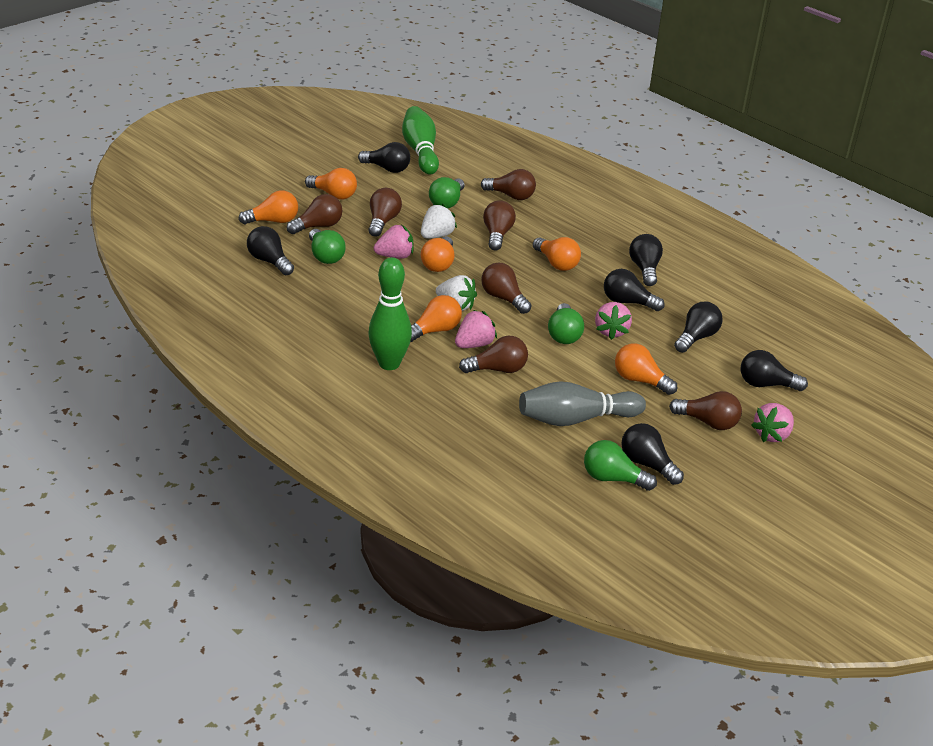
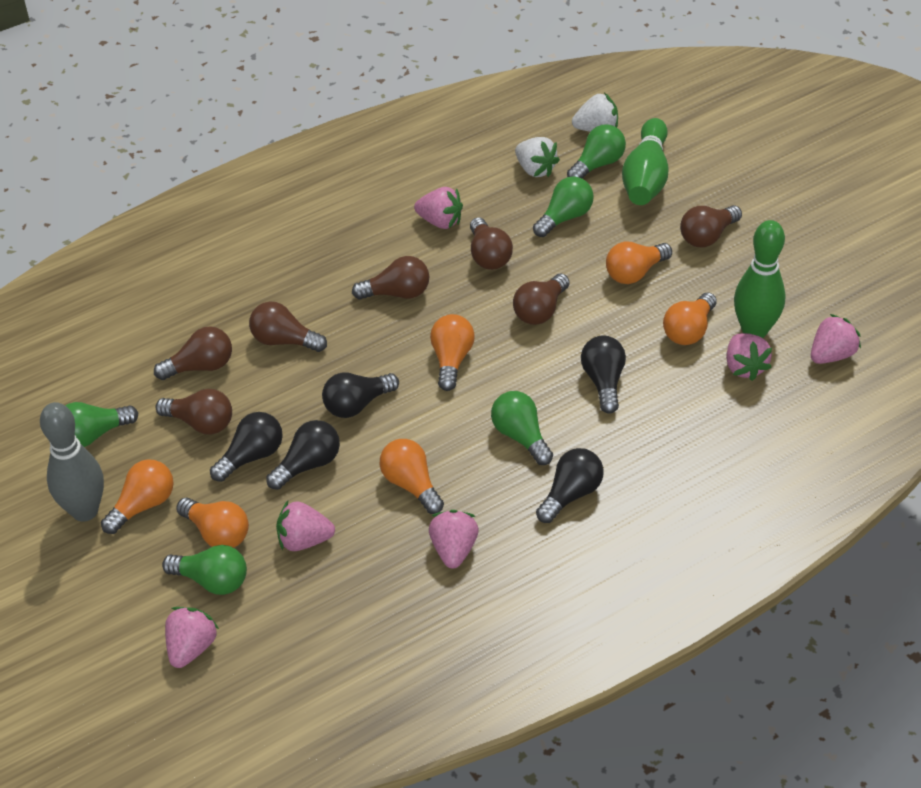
black light bulb: 7 -> 5
green light bulb: 4 -> 5
pink strawberry: 4 -> 6

